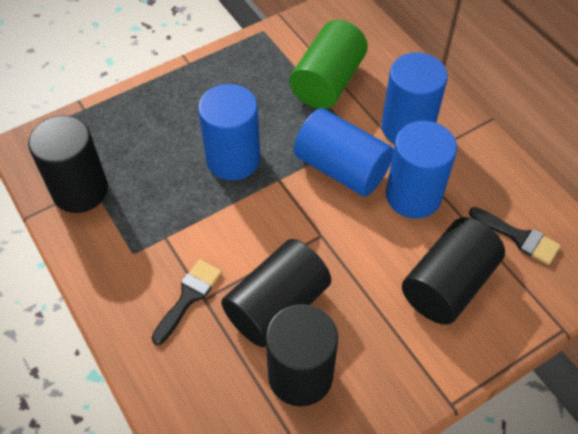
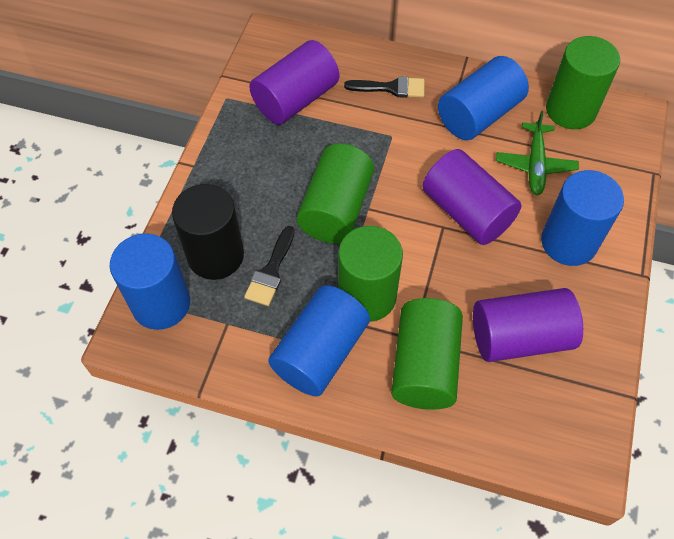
black cylinder: 4 -> 1
green cylinder: 1 -> 4
green plane: 0 -> 1
purple cylinder: 0 -> 3

